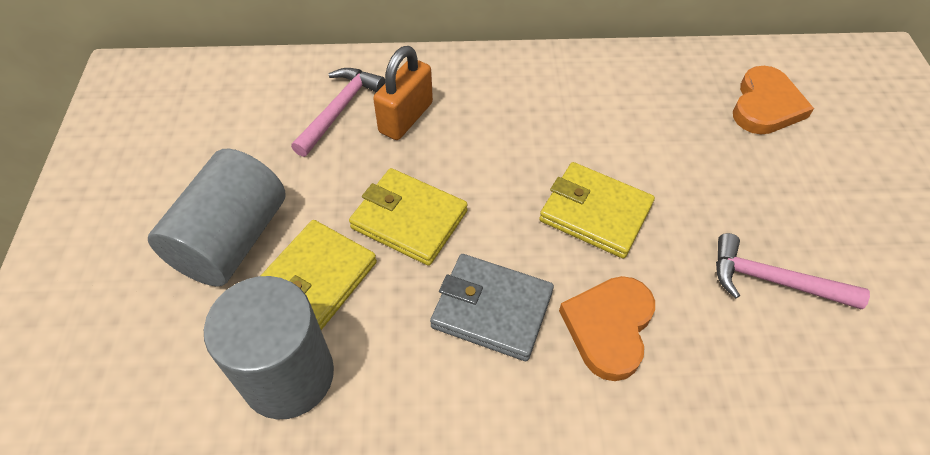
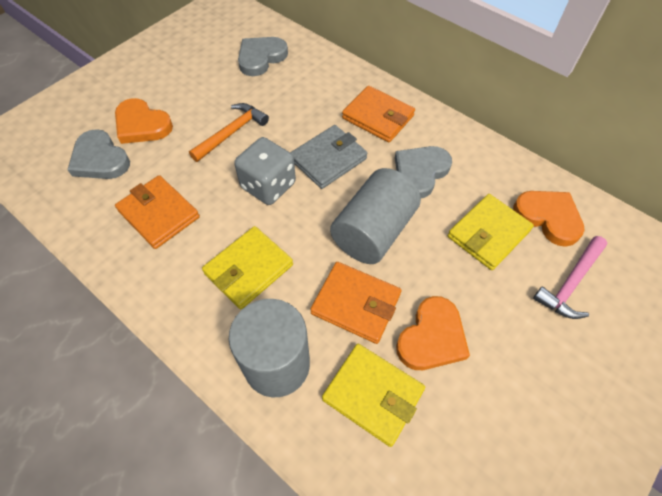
grey dice: 0 -> 1
grey heart: 0 -> 3
orange hammer: 0 -> 1
orange heart: 2 -> 3
orange padlock: 1 -> 0
orange wallet: 0 -> 3
pink hammer: 2 -> 1

